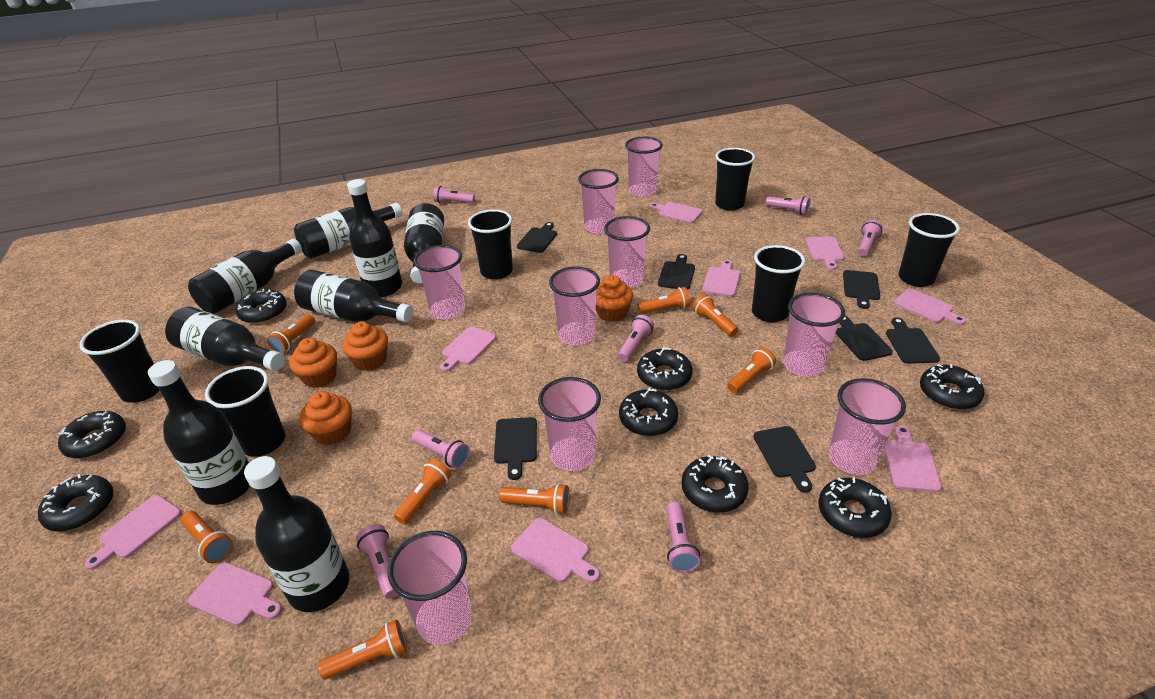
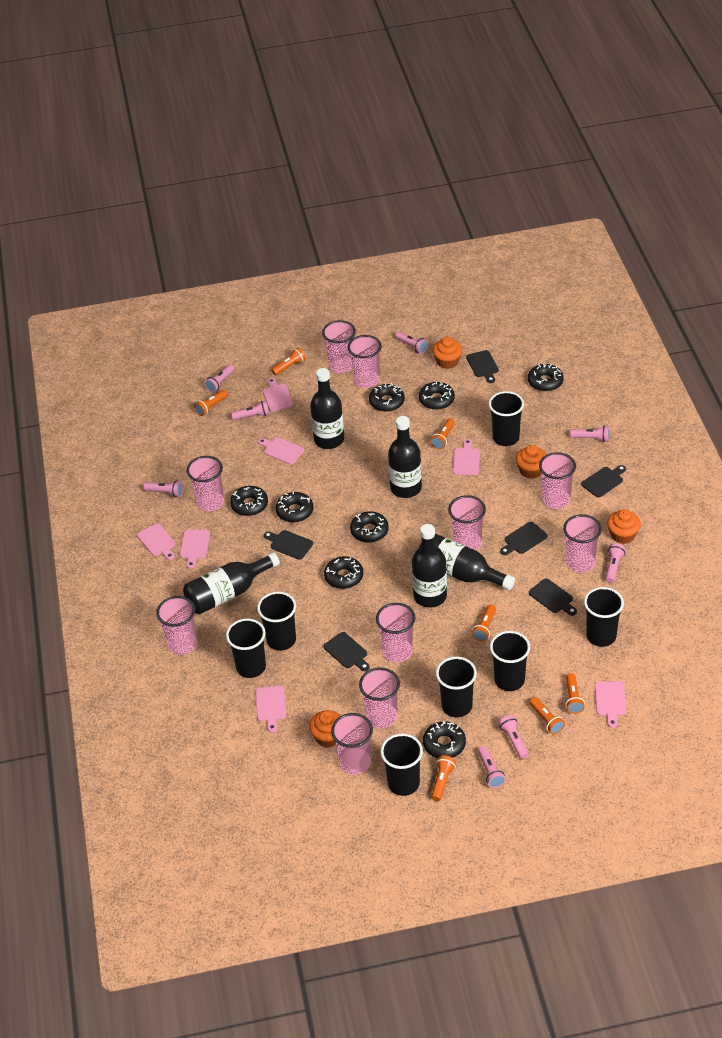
black bottle: 8 -> 5
black cup: 6 -> 7
black cutting board: 7 -> 6
orange flashlight: 8 -> 7
pink cup: 9 -> 10
pink cutting board: 9 -> 7
pink flashlight: 7 -> 8

